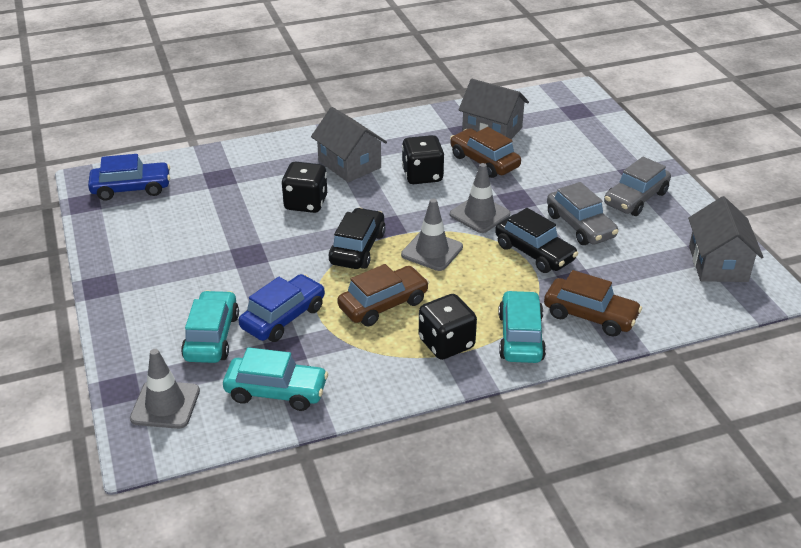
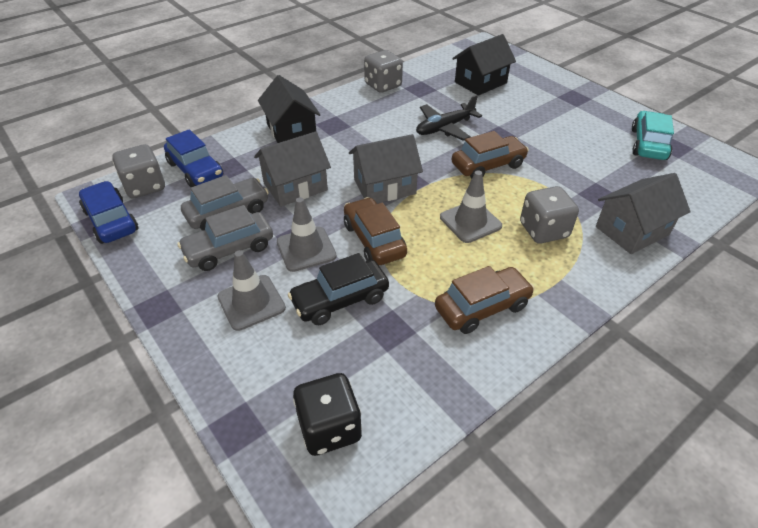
black car: 2 -> 1
black dice: 3 -> 1
black house: 0 -> 2
black plane: 0 -> 1
grey dice: 0 -> 3
turquoise car: 3 -> 1

